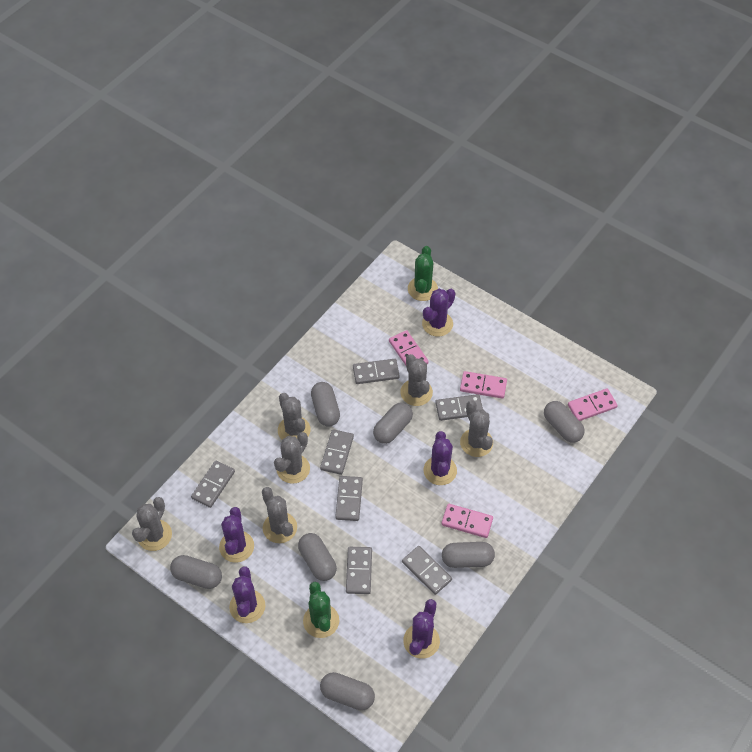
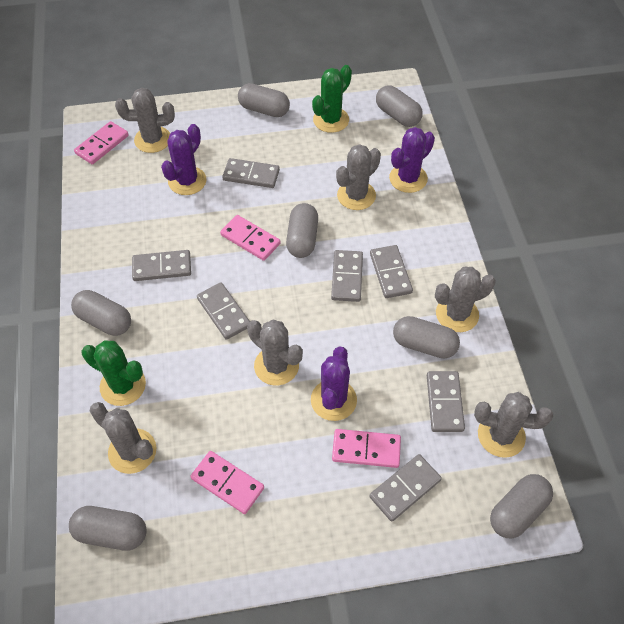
purple cactus: 5 -> 3

